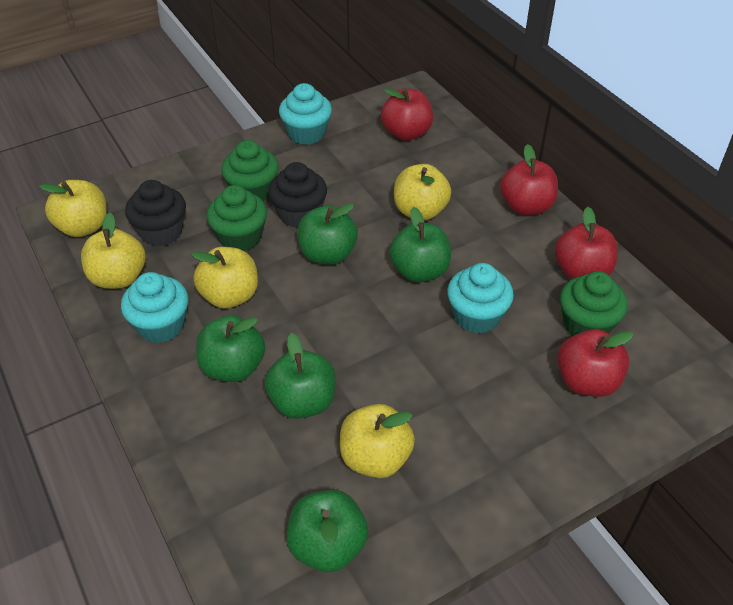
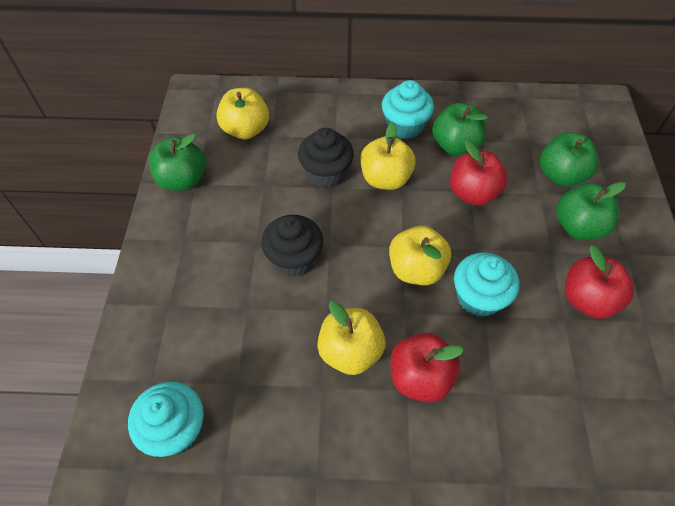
green apple: 5 -> 4
green cupcake: 3 -> 0
red apple: 4 -> 3
yellow apple: 5 -> 4

